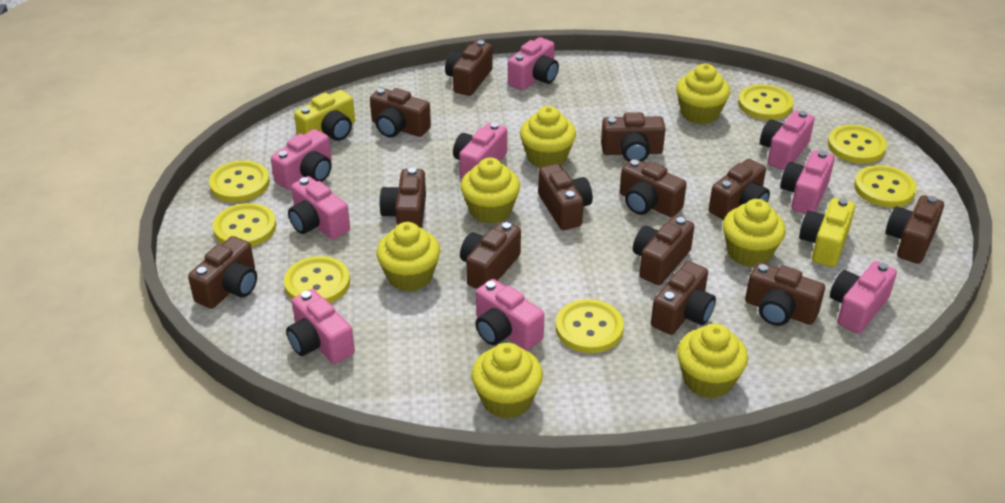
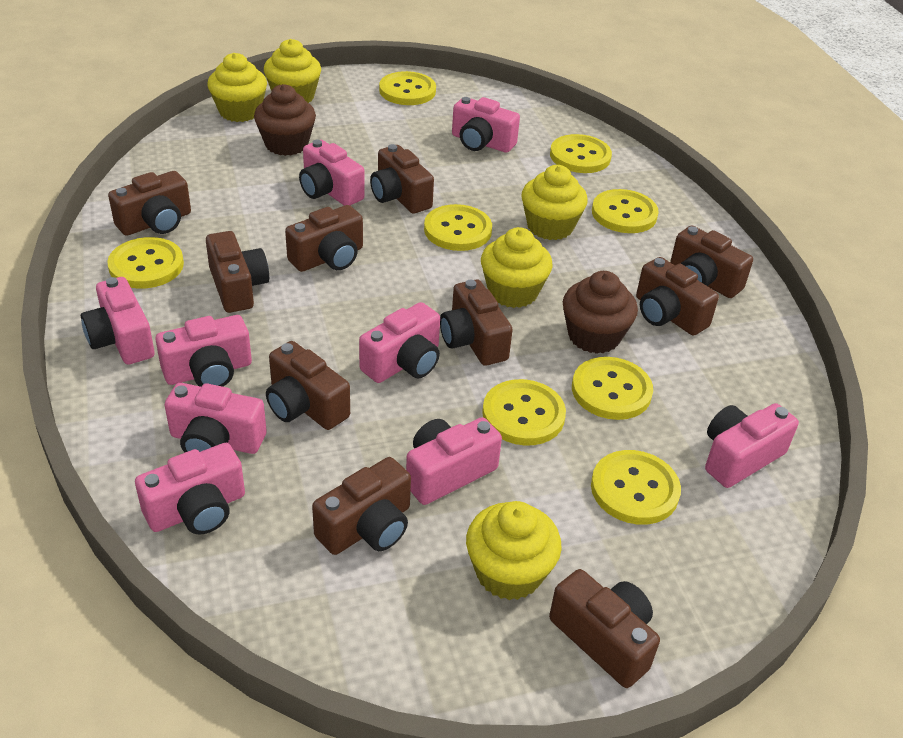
brown camera: 13 -> 10
brown cupcake: 0 -> 2
yellow button: 7 -> 8
yellow camera: 2 -> 0
yellow cupcake: 7 -> 5

